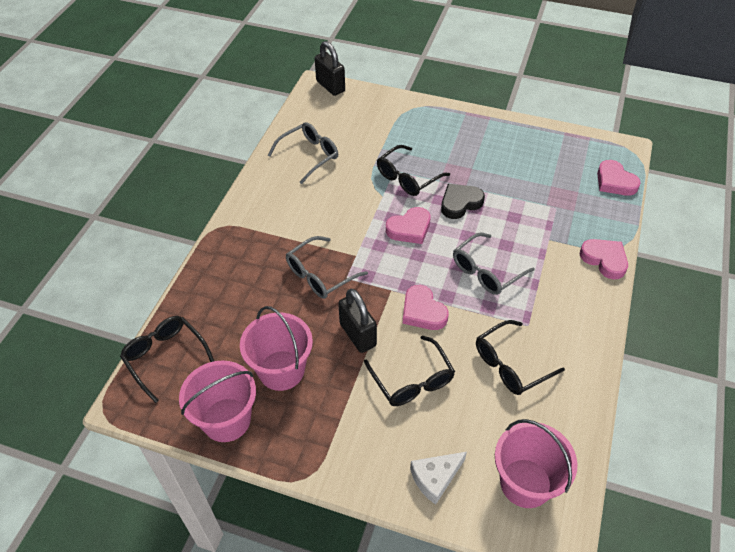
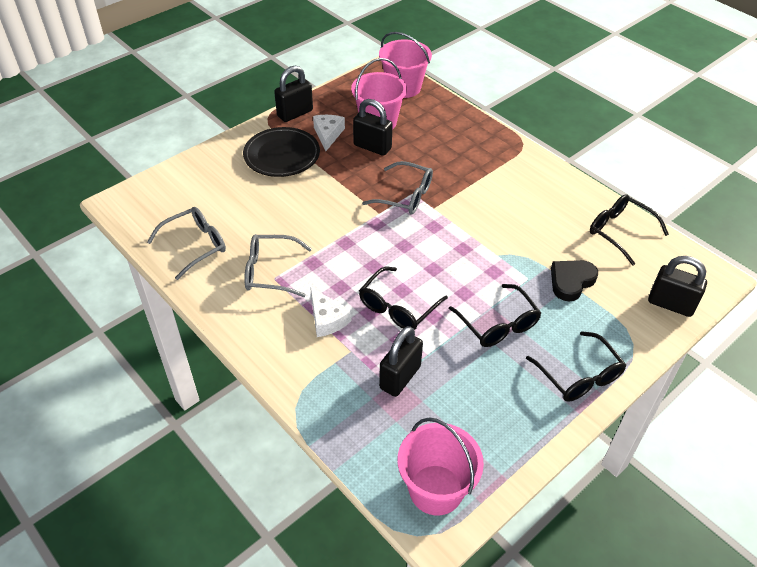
black padlock: 2 -> 4
black plate: 0 -> 1
pink heart: 4 -> 0
white cheese: 1 -> 2

